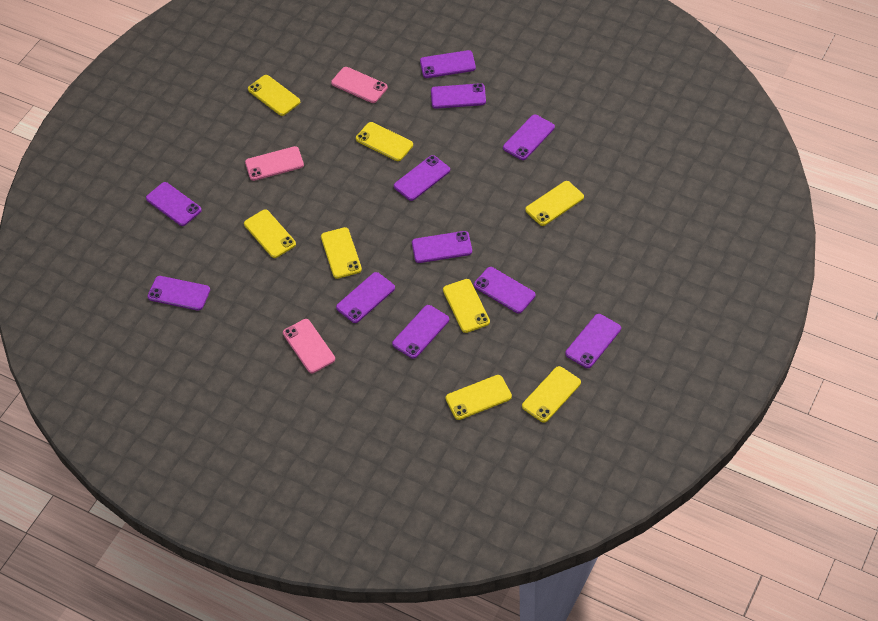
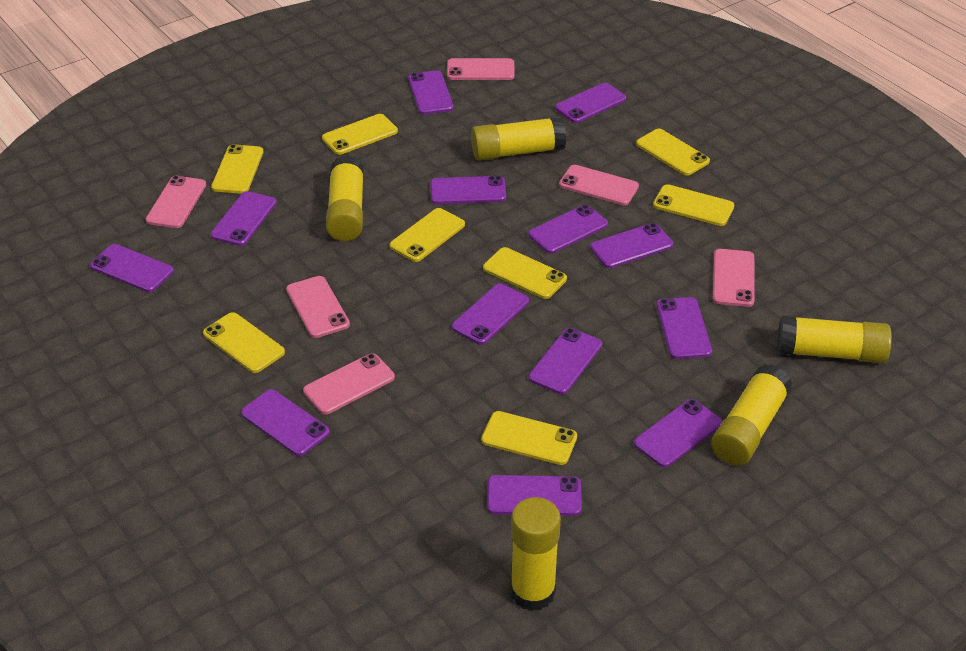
pink phone: 3 -> 6
purple phone: 11 -> 13
yellow glue stick: 0 -> 5

